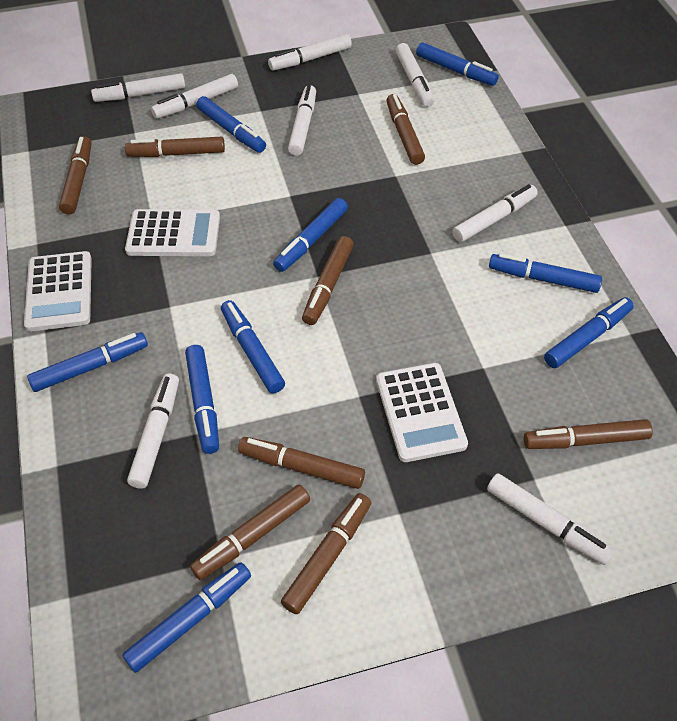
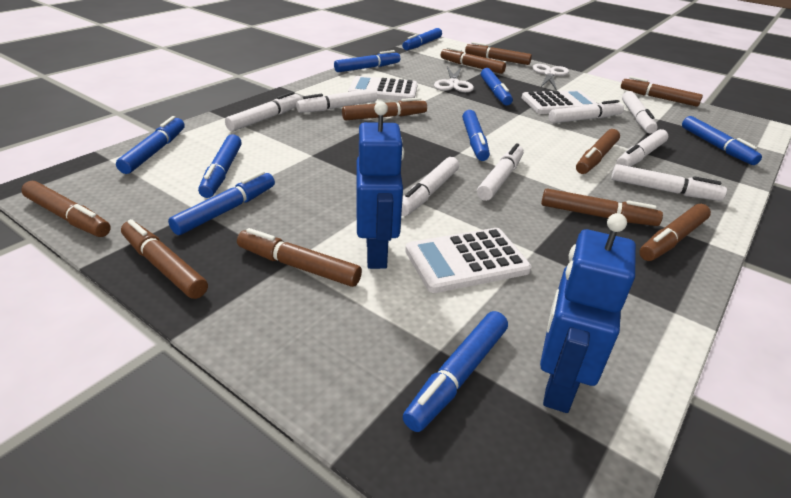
blue robot: 0 -> 2
brown marker: 8 -> 10
white scissors: 0 -> 2

